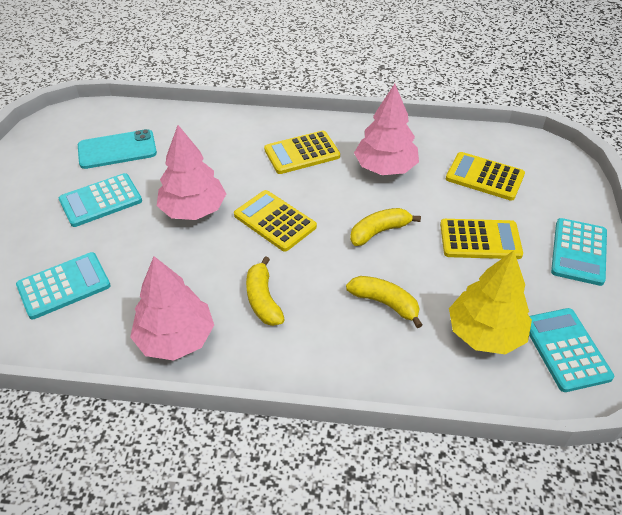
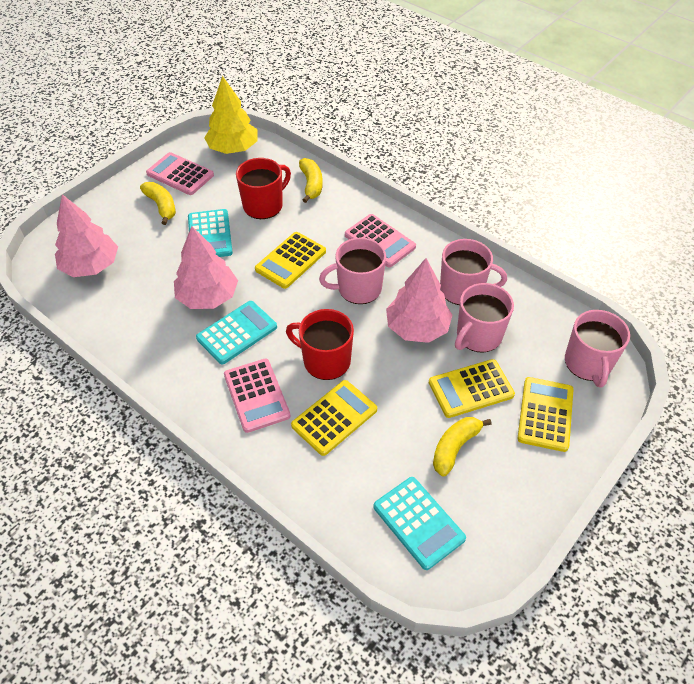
pink calculator: 0 -> 3
pink mug: 0 -> 4
red mug: 0 -> 2
turquoise calculator: 4 -> 3
turquoise phone: 1 -> 0

